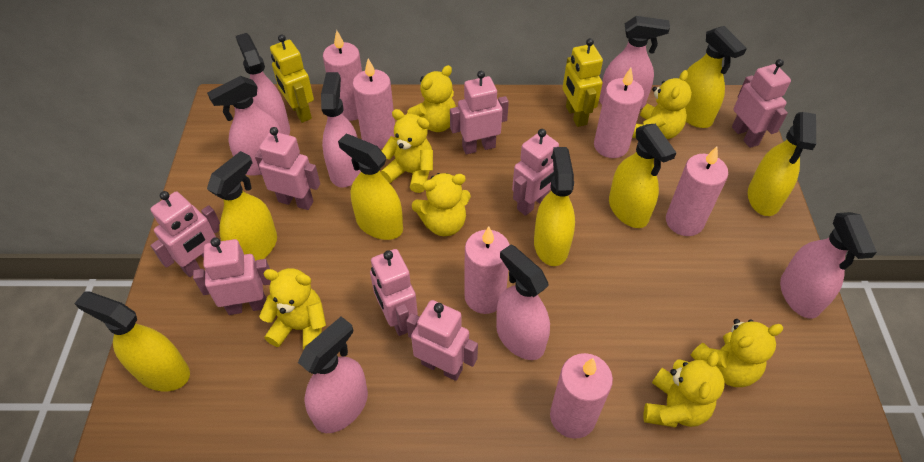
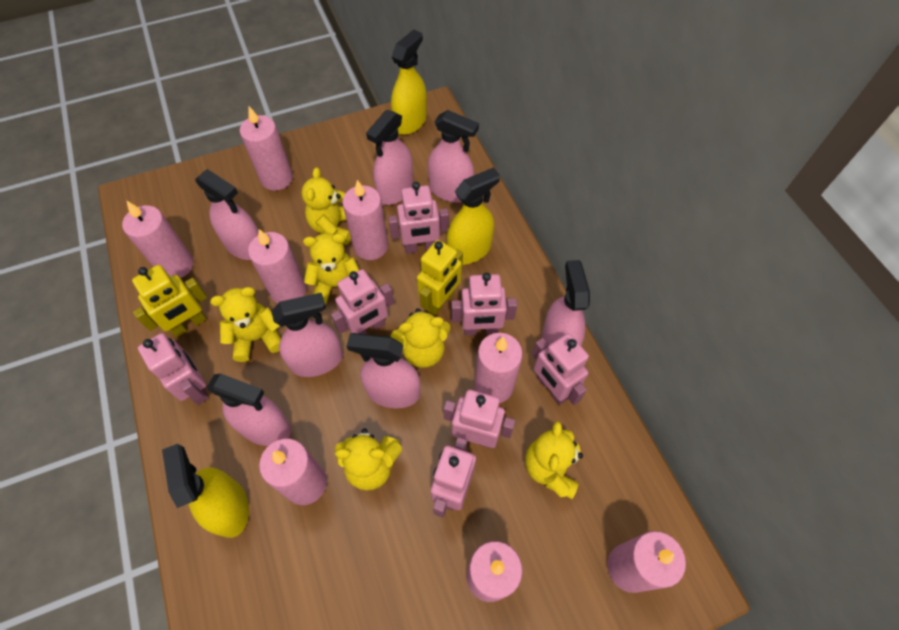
pink candle: 6 -> 8
pink robot: 8 -> 7
yellow spray bottle: 7 -> 3
yellow teddy bear: 7 -> 6

